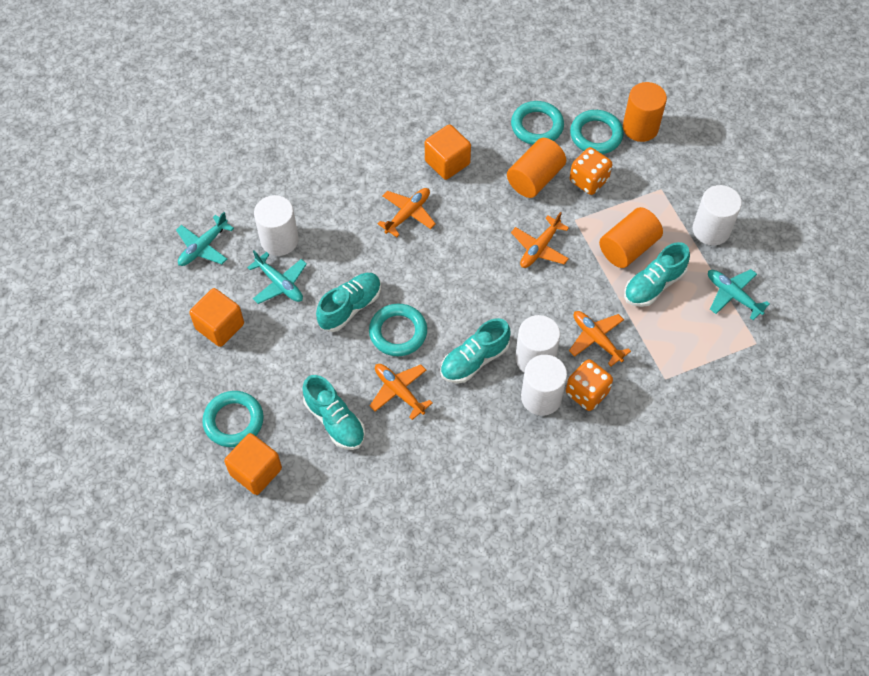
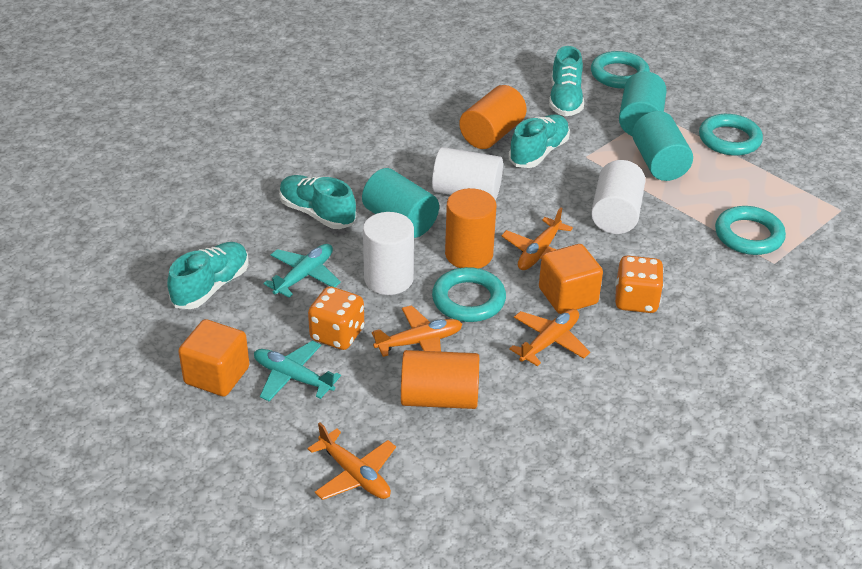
orange cube: 3 -> 2
turquoise cylinder: 0 -> 3
turquoise plane: 3 -> 2
white cylinder: 4 -> 3

